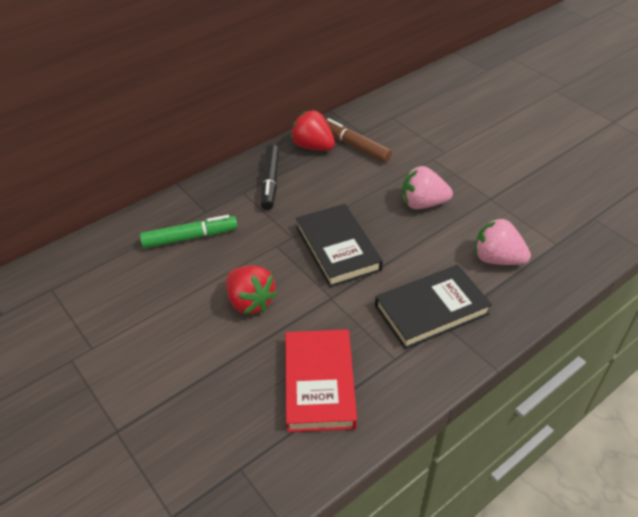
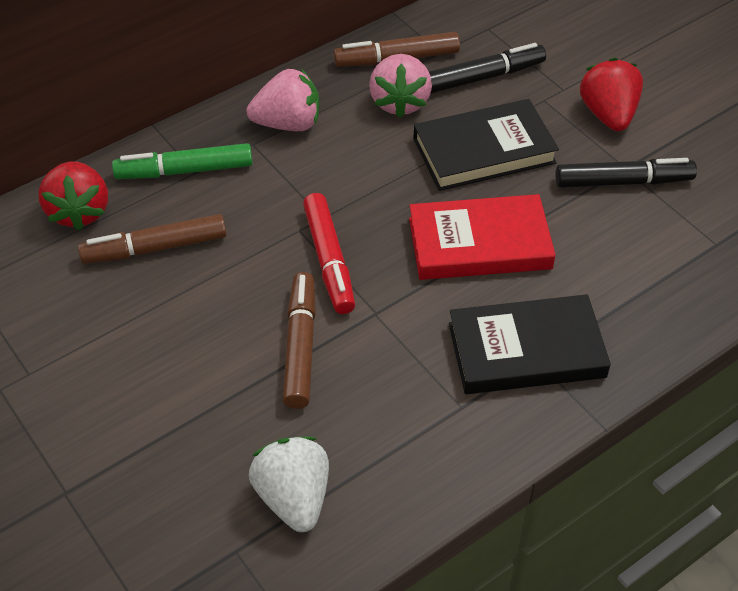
black marker: 1 -> 2
brown marker: 1 -> 3
red marker: 0 -> 1
white strawberry: 0 -> 1

